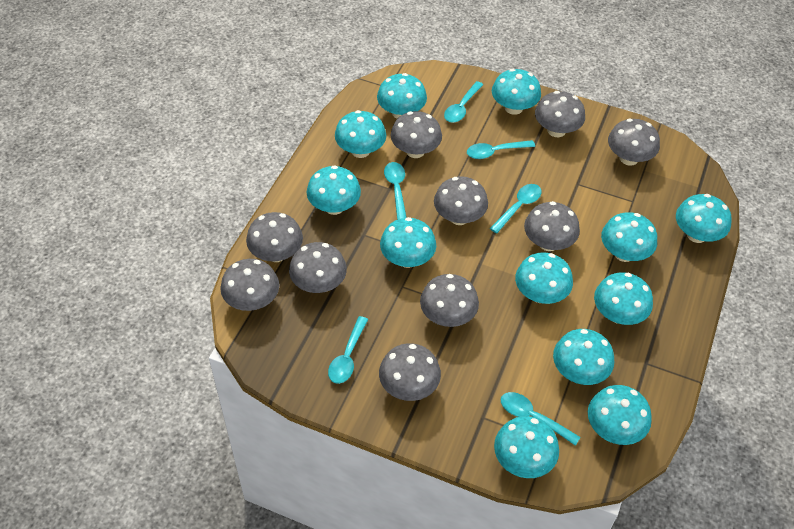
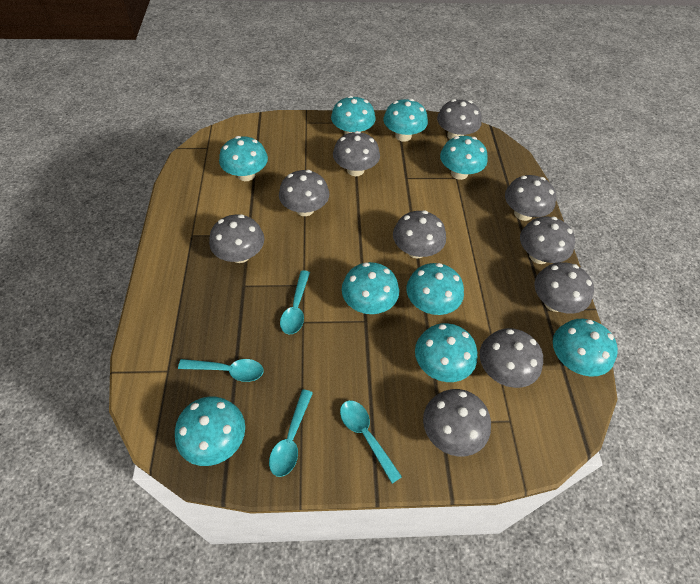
turquoise mushroom: 12 -> 9
turquoise spoon: 6 -> 4

